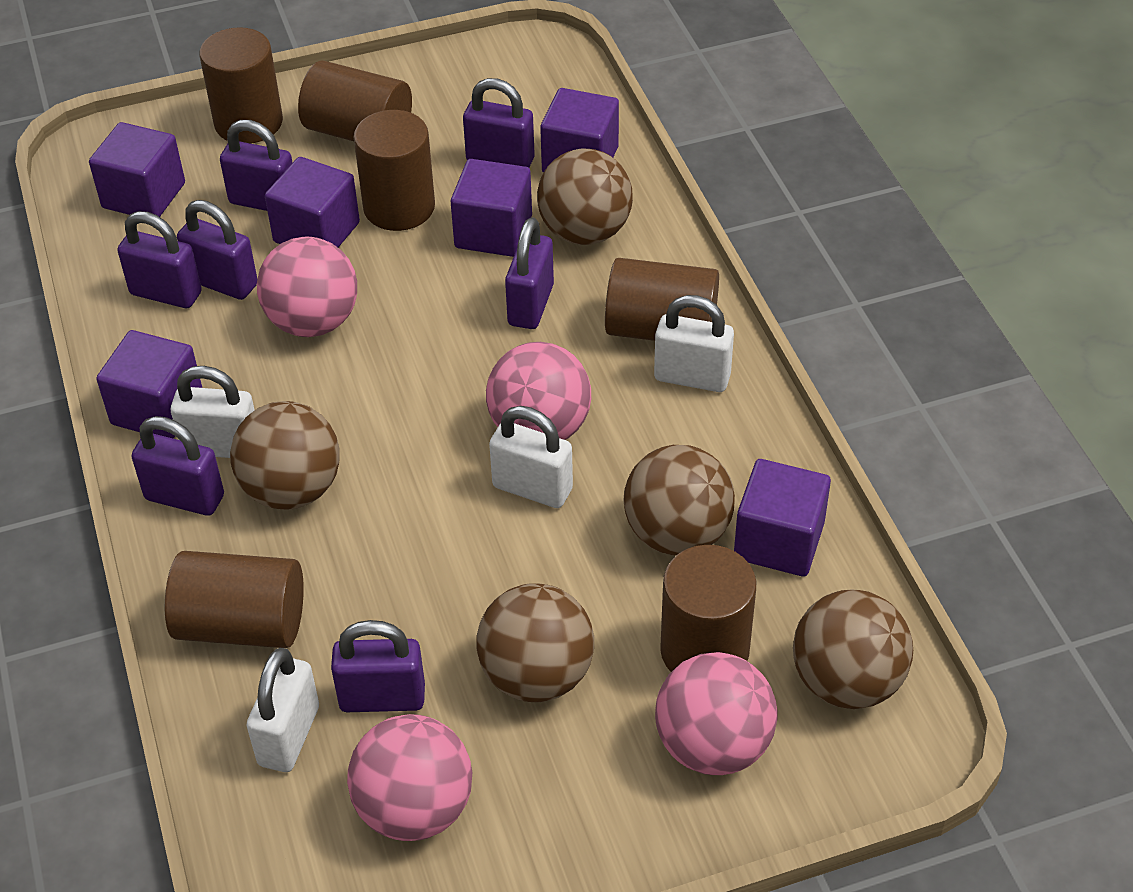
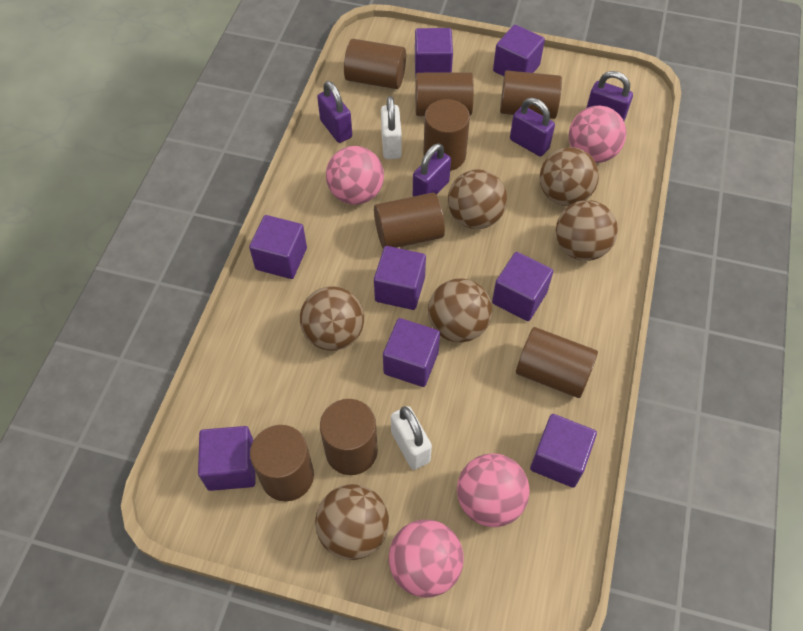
brown ball: 5 -> 6
brown cylinder: 6 -> 8
purple cube: 6 -> 8
purple padlock: 7 -> 4
white padlock: 4 -> 2

